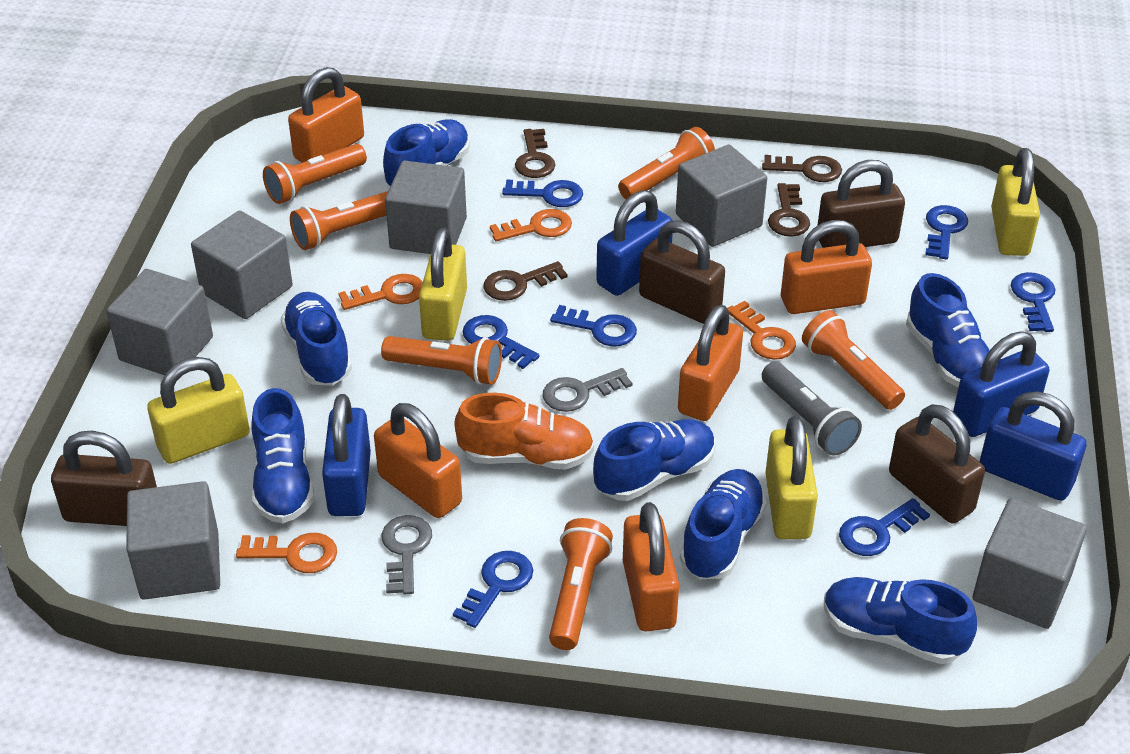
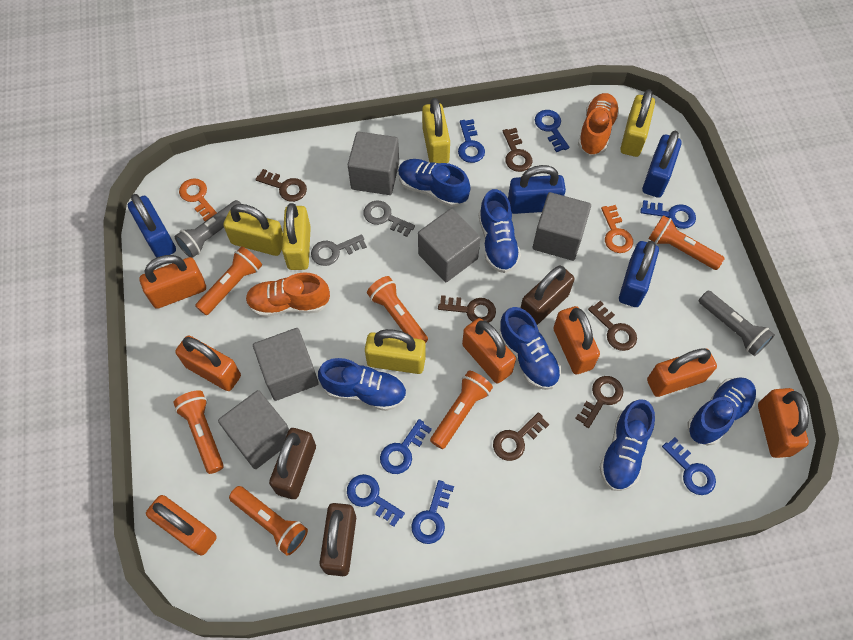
blue shoe: 7 -> 6
brown key: 4 -> 6
brown padlock: 4 -> 3
grey cube: 6 -> 5
grey flashlight: 1 -> 2
orange key: 4 -> 2
orange padlock: 5 -> 7
orange shoe: 1 -> 2
yellow padlock: 4 -> 5

